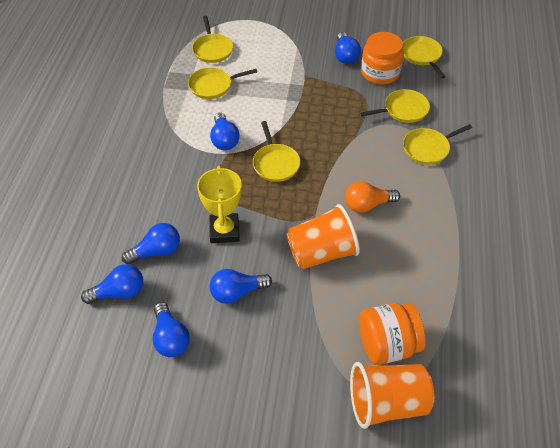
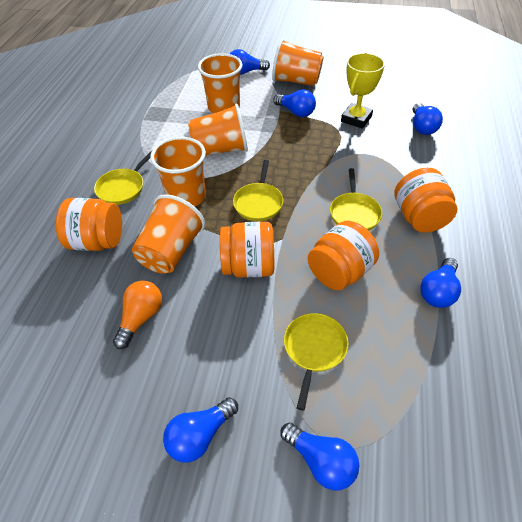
orange cup: 2 -> 5
orange jar: 2 -> 4
yellow pan: 6 -> 4

